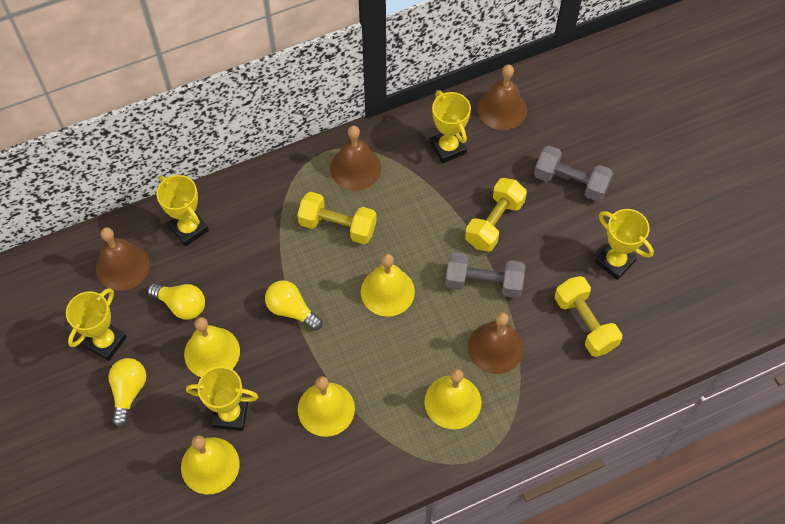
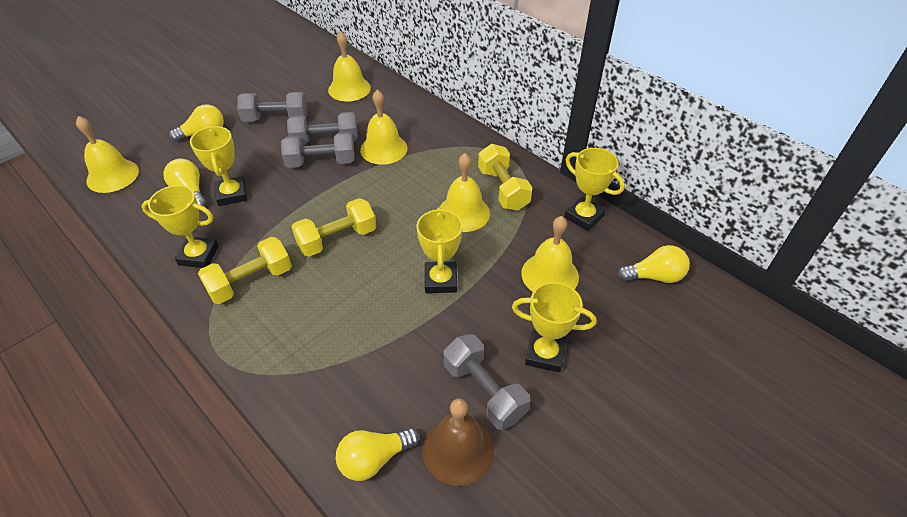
brown bell: 4 -> 1
grey dumbbell: 2 -> 4
yellow light bulb: 3 -> 4

